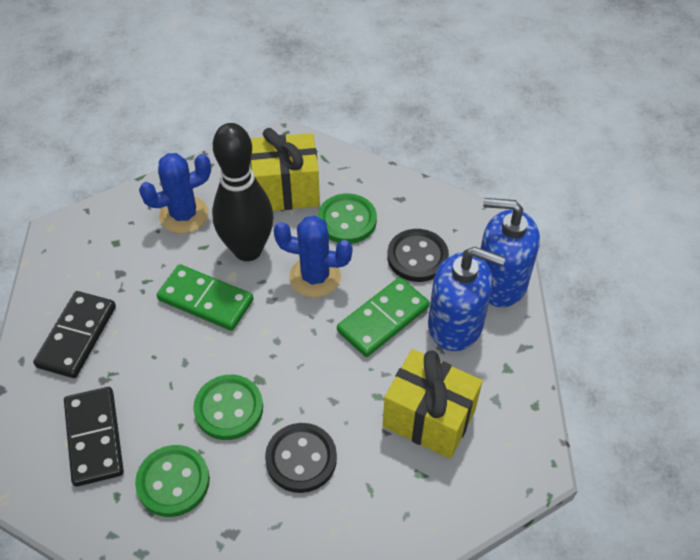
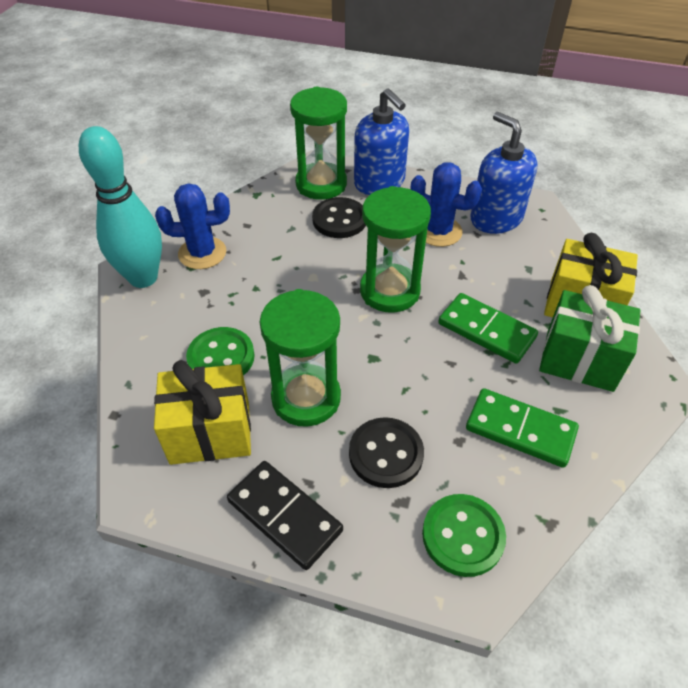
black bowling pin: 1 -> 0
black domino: 2 -> 1
green button: 3 -> 2
green gift: 0 -> 1
green hourglass: 0 -> 3
turquoise bowling pin: 0 -> 1

